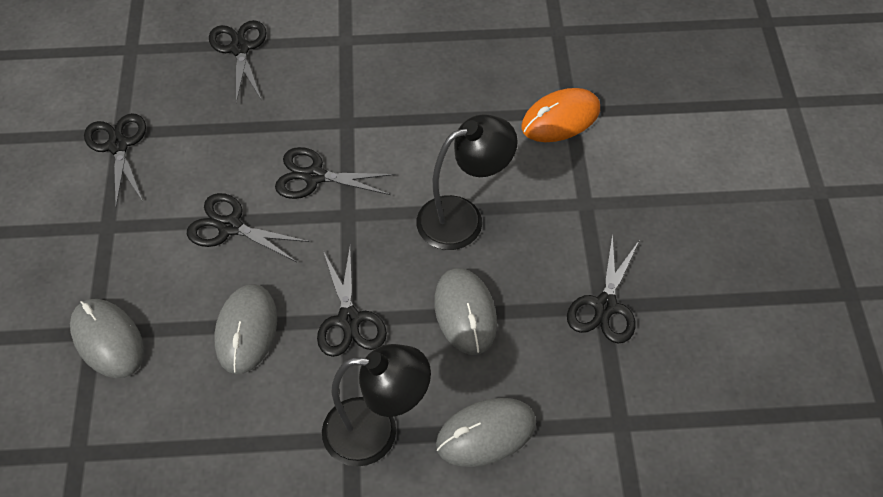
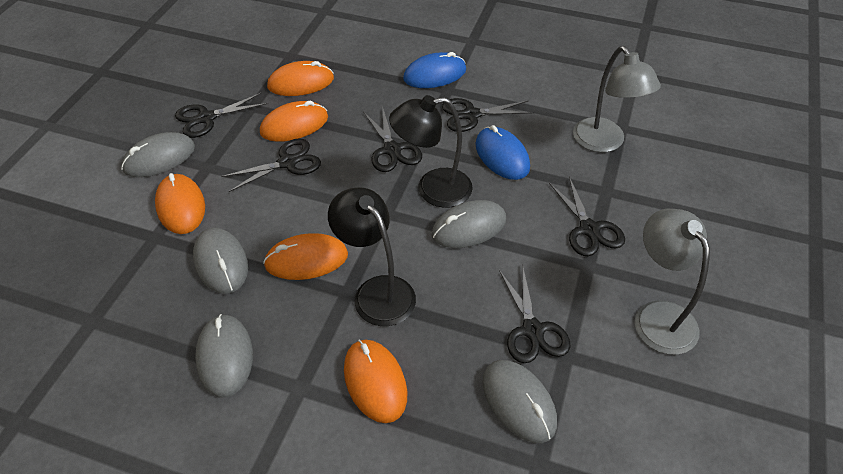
blue mouse: 0 -> 2
grey lamp: 0 -> 2
grey mouse: 4 -> 5
orange mouse: 1 -> 5

